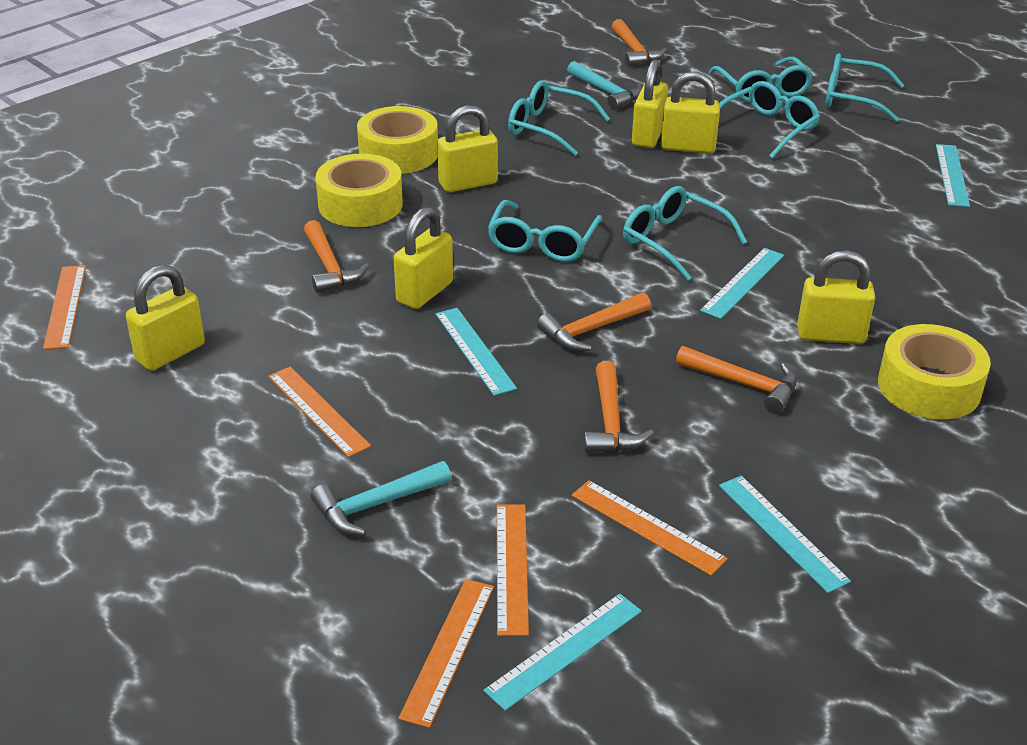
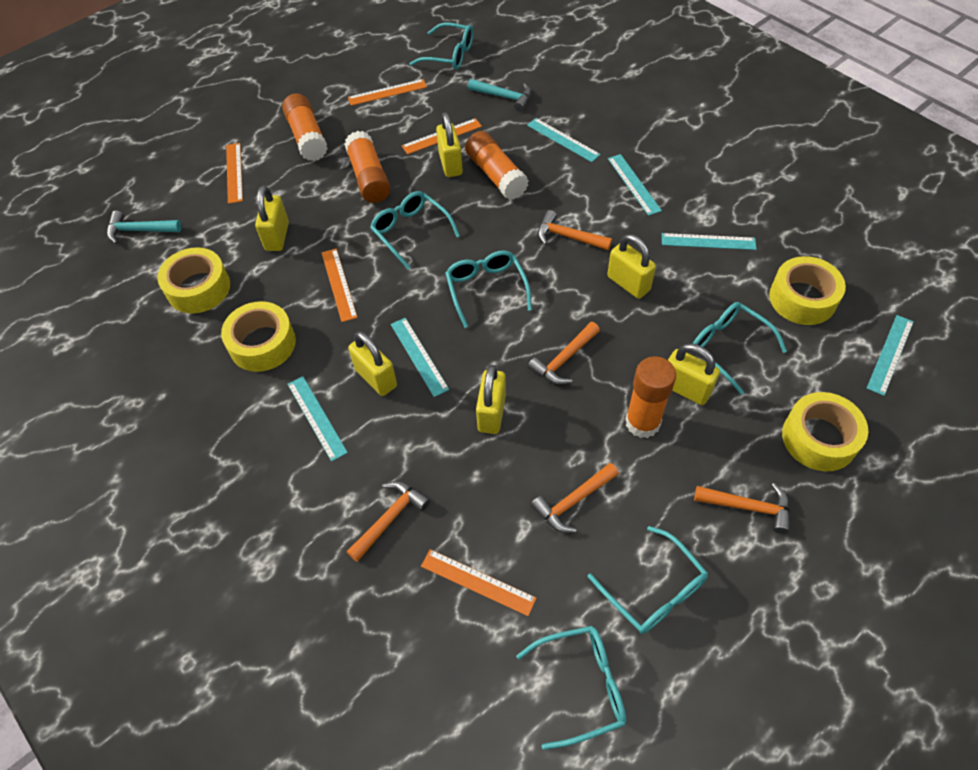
orange glue stick: 0 -> 4
turquoise ruler: 5 -> 6
yellow tape: 3 -> 4

